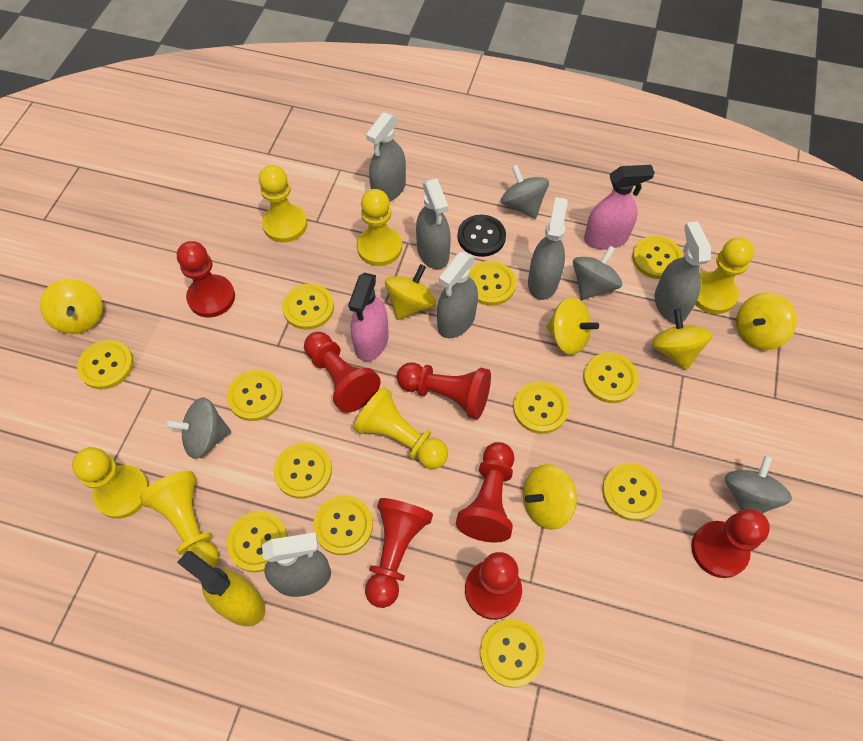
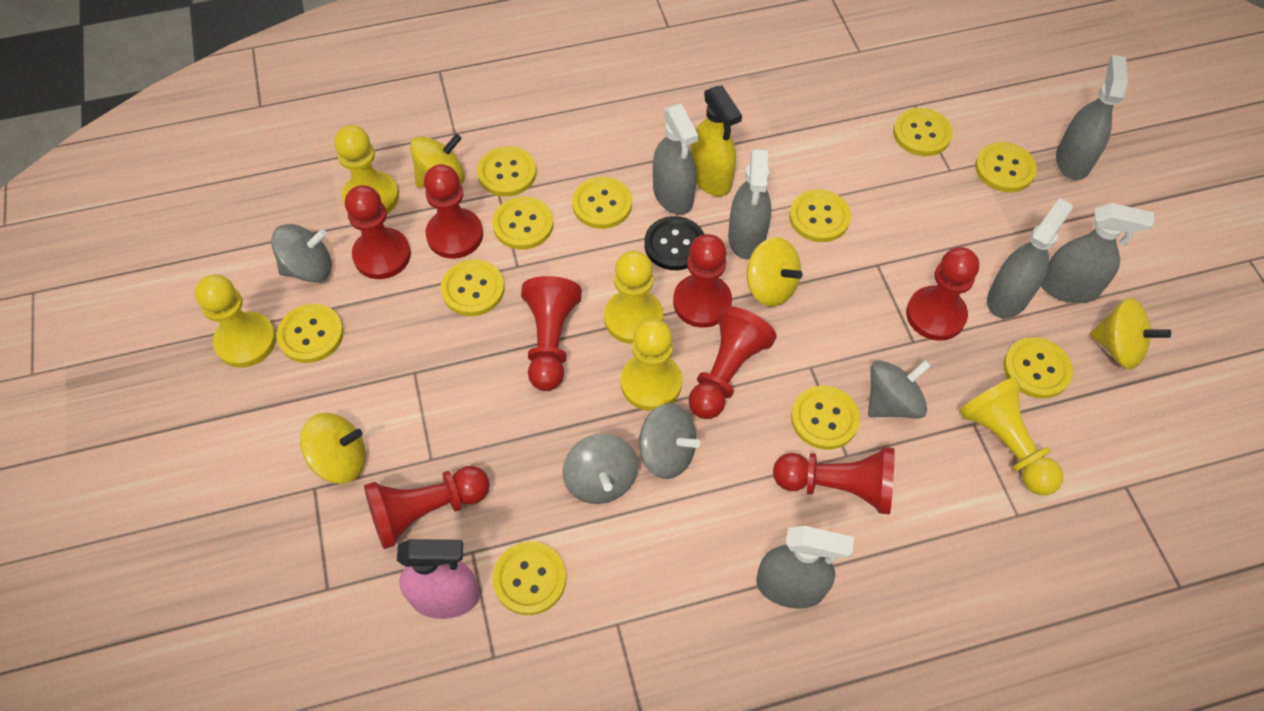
pink spray bottle: 2 -> 1
red pawn: 7 -> 8
yellow button: 12 -> 11
yellow pawn: 6 -> 5
yellow spinning top: 6 -> 4

